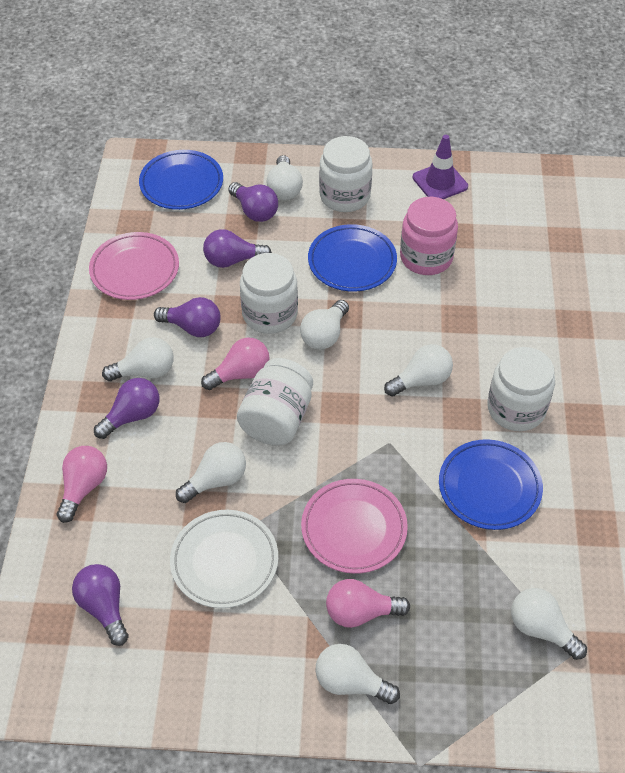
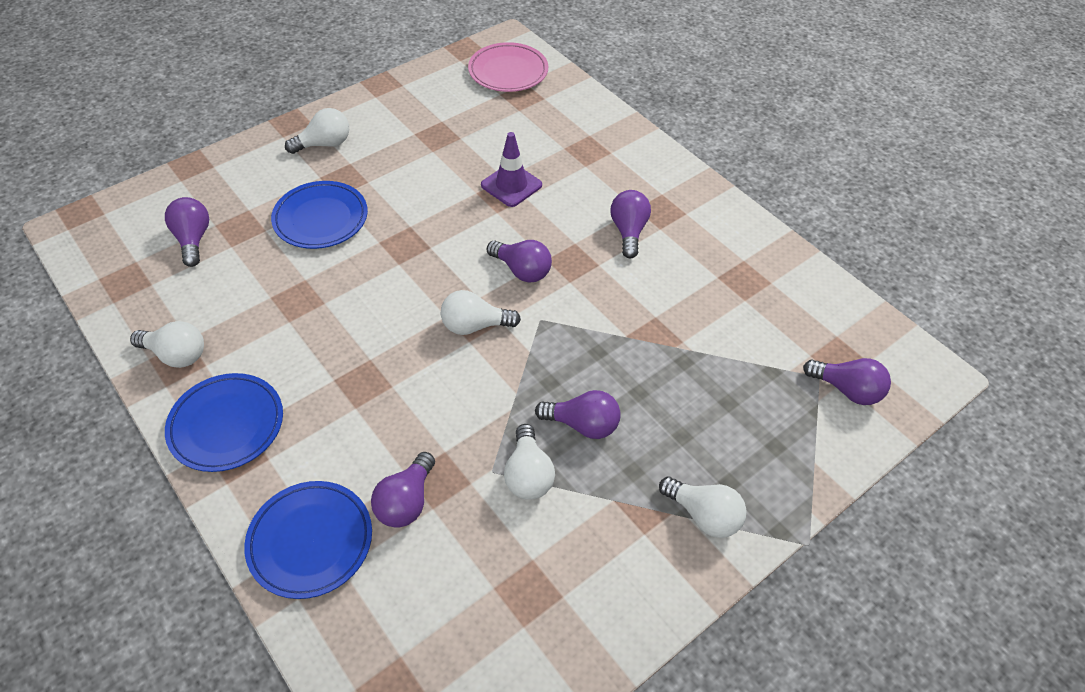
pink jar: 1 -> 0
pink light bulb: 3 -> 0
pink plate: 2 -> 1
purple light bulb: 5 -> 6
white jar: 4 -> 0
white light bulb: 7 -> 5
white plate: 1 -> 0

